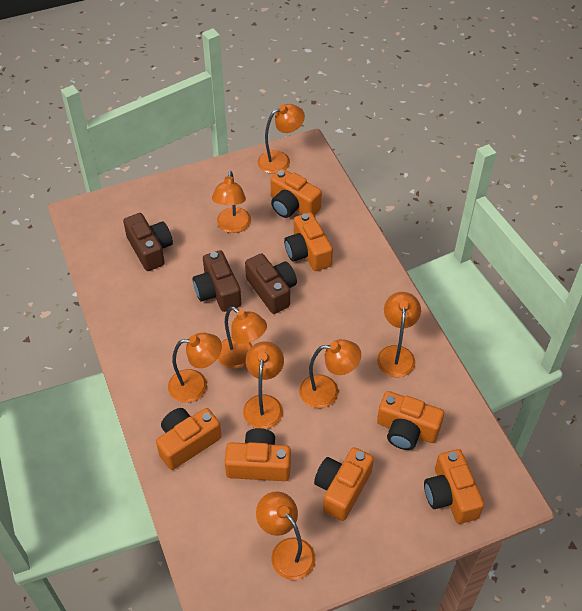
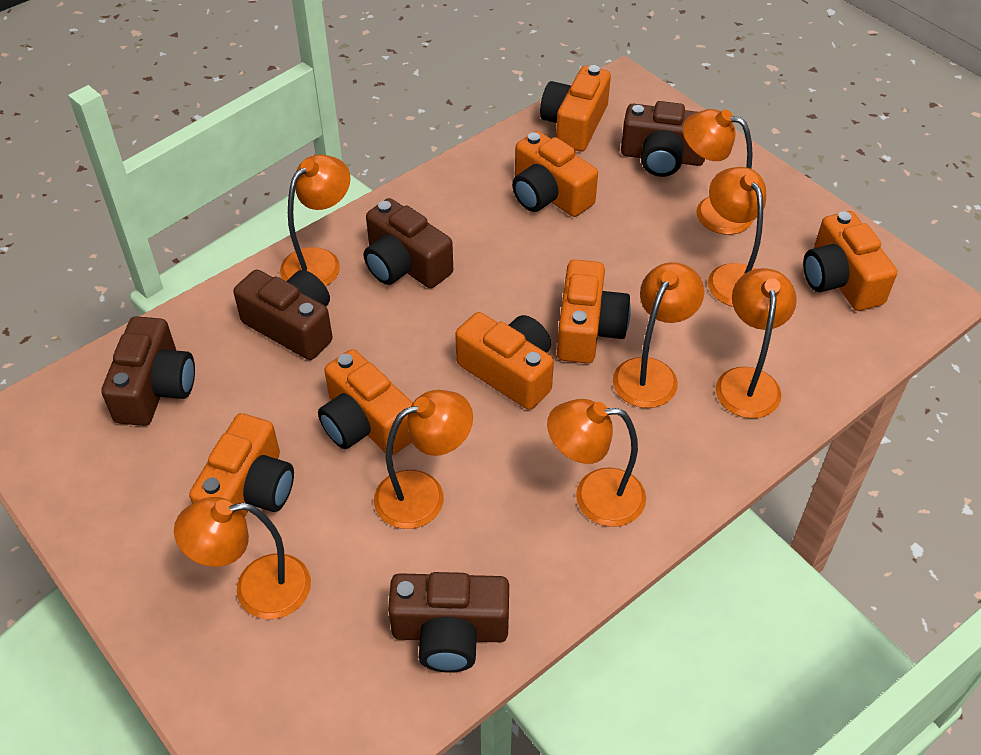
brown camera: 3 -> 5

